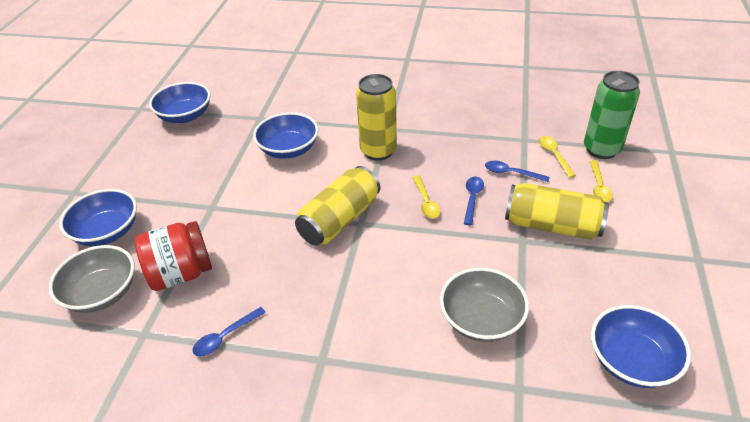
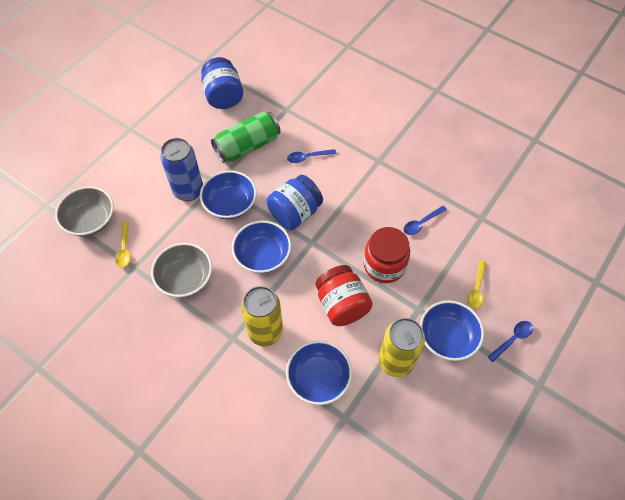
blue can: 0 -> 1
blue jar: 0 -> 2
red jar: 1 -> 2
yellow can: 3 -> 2
yellow spoon: 3 -> 2

